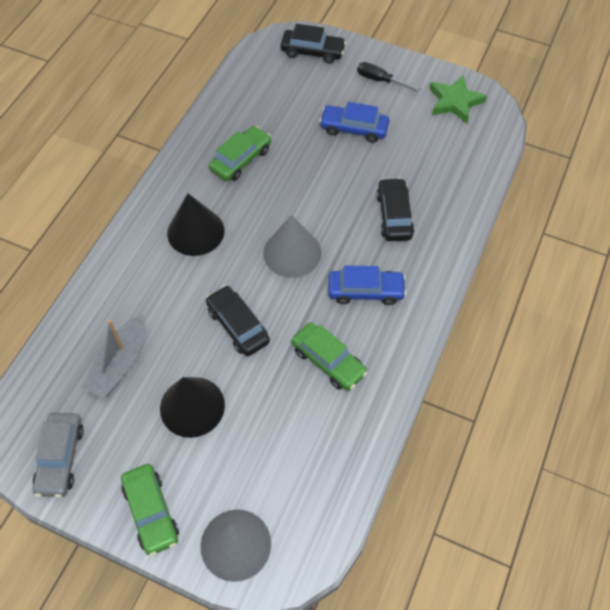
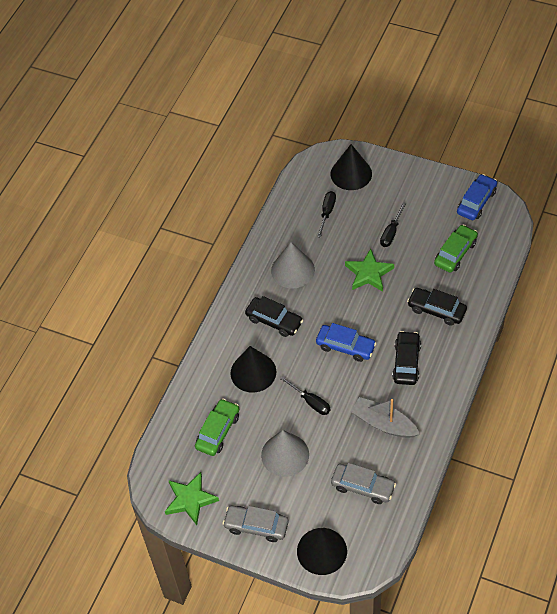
black cone: 2 -> 3
black screwdriver: 1 -> 3
green car: 3 -> 2
green star: 1 -> 2
grey car: 1 -> 2

